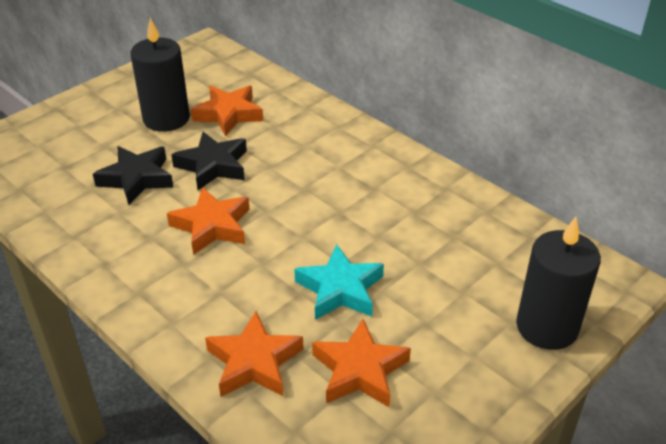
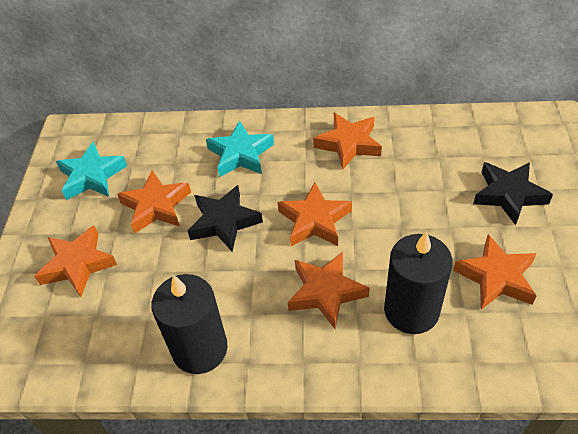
orange star: 4 -> 6
turquoise star: 1 -> 2

